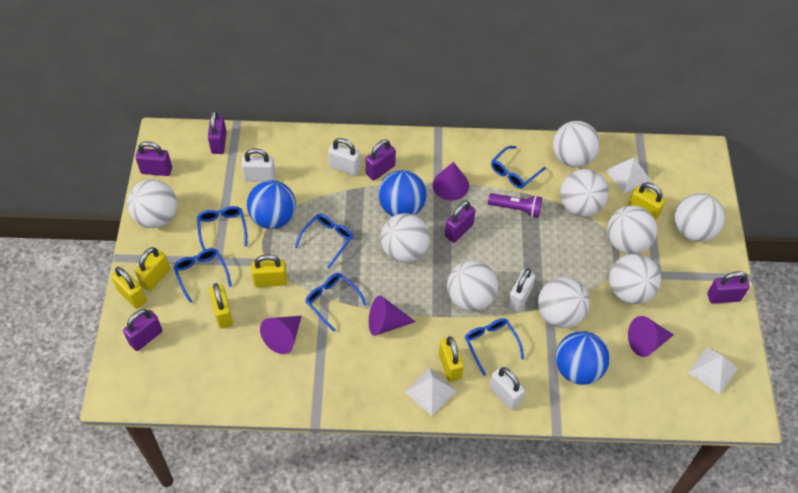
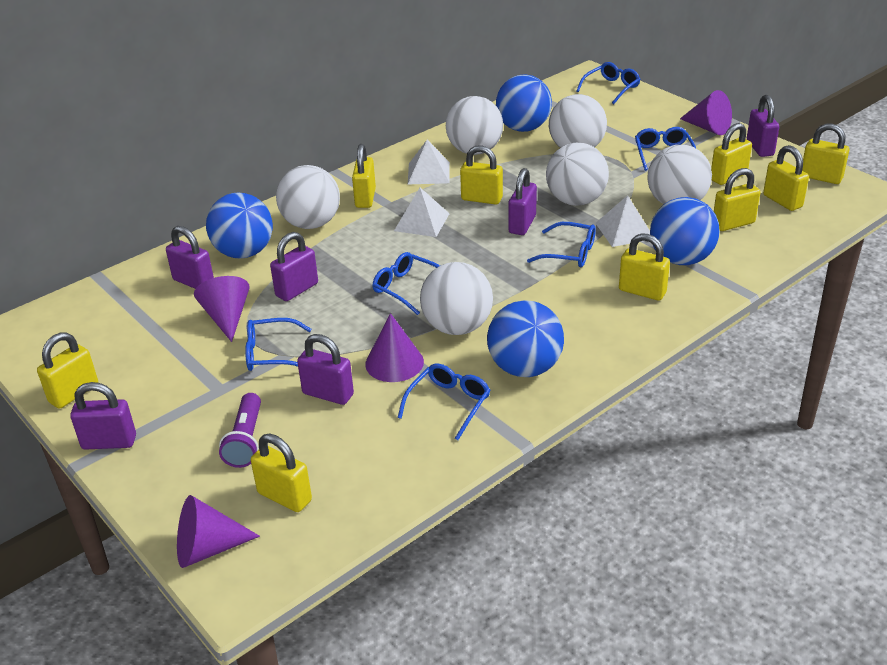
blue ball: 3 -> 4
white ball: 9 -> 6
white padlock: 4 -> 0
yellow padlock: 6 -> 9

